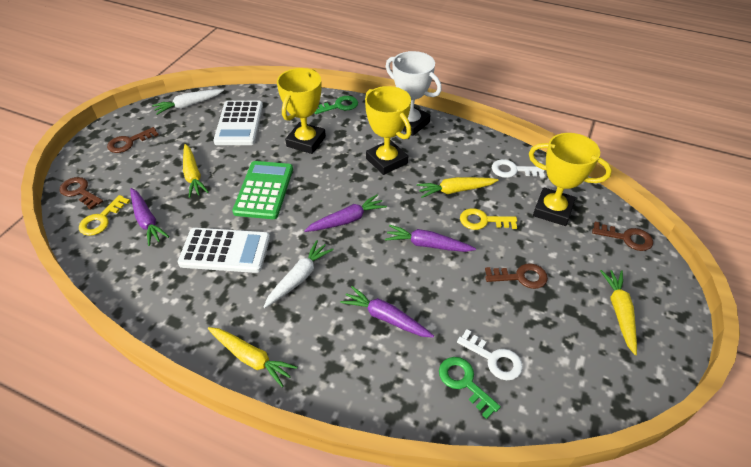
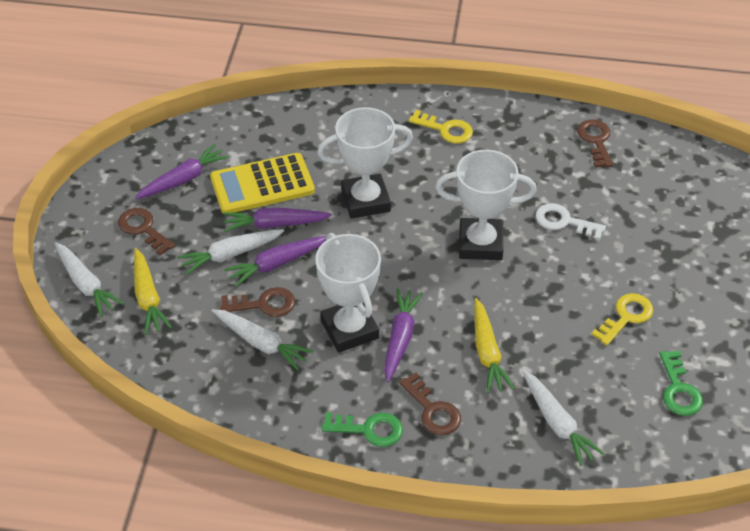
green calculator: 1 -> 0
white calculator: 2 -> 0
white carrot: 2 -> 4
white key: 2 -> 1
white trophy: 1 -> 3
yellow calculator: 0 -> 1
yellow carrot: 4 -> 2
yellow trophy: 3 -> 0

